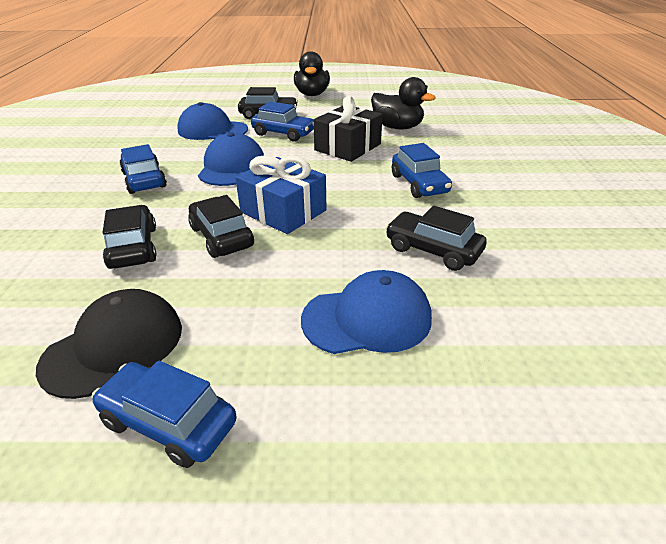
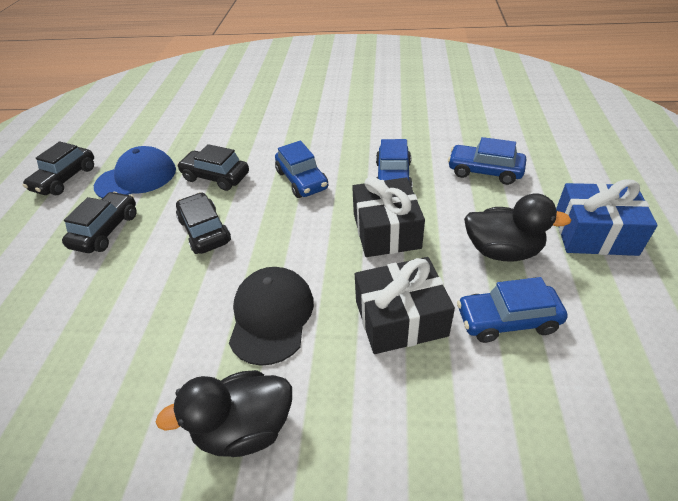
black gift: 1 -> 2
blue cap: 3 -> 1

